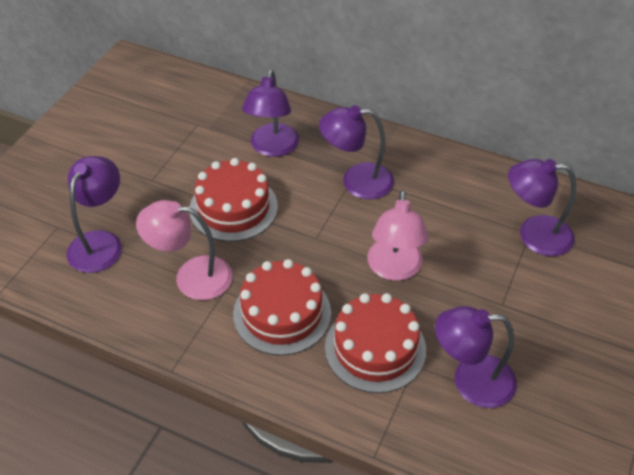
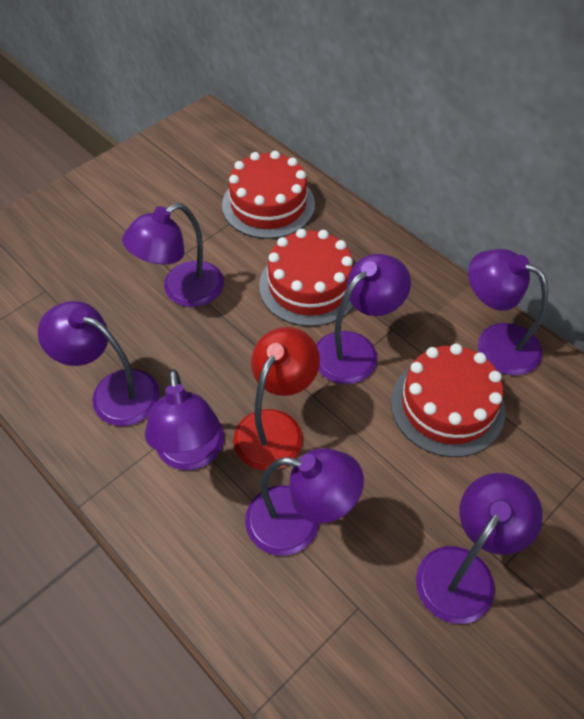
pink lamp: 2 -> 0
purple lamp: 5 -> 7
red lamp: 0 -> 1

